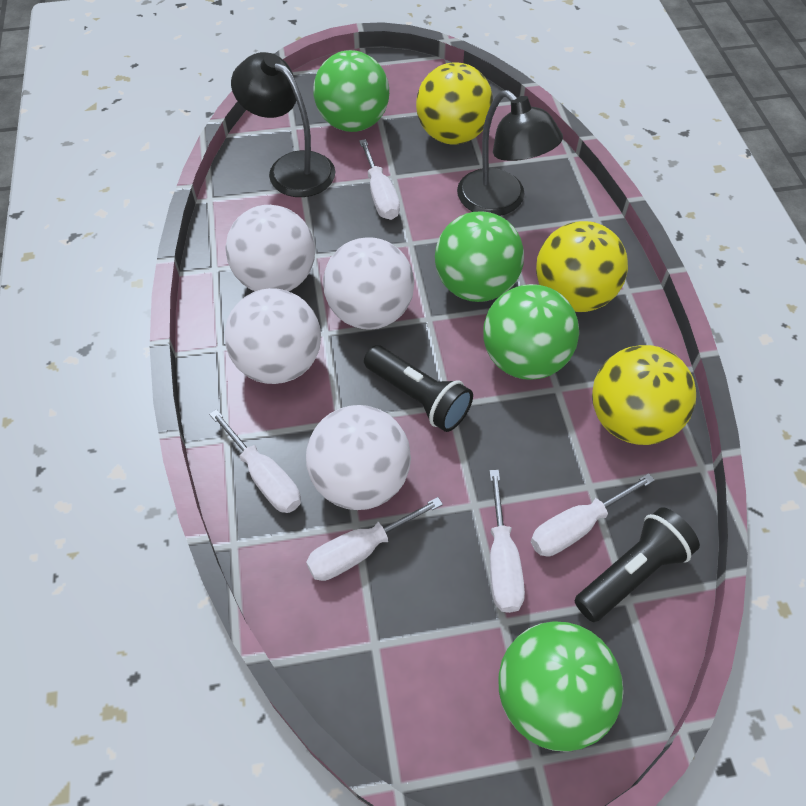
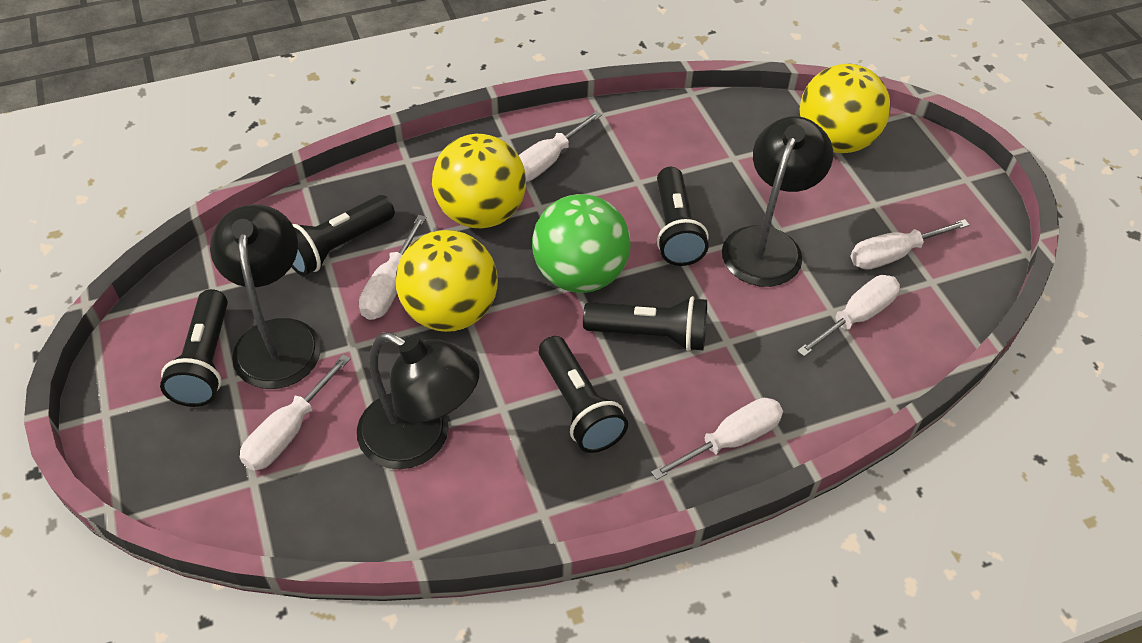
black flashlight: 2 -> 5
black lamp: 2 -> 3
green ball: 4 -> 1
white ball: 4 -> 0
white screwdriver: 5 -> 6

